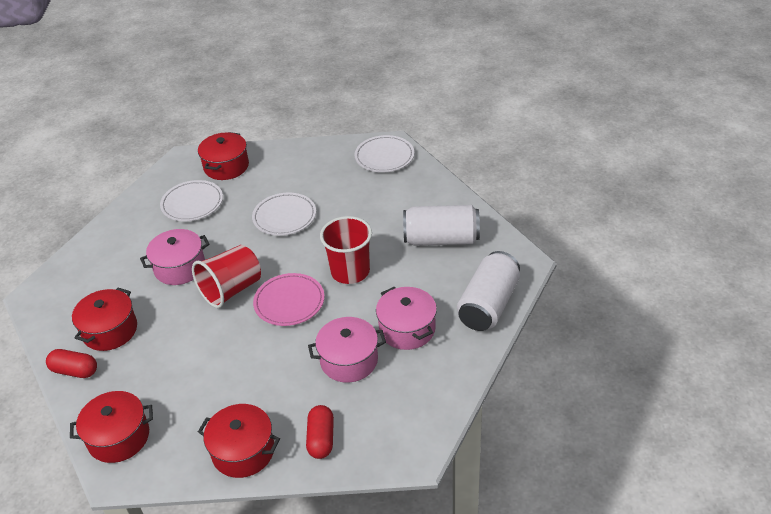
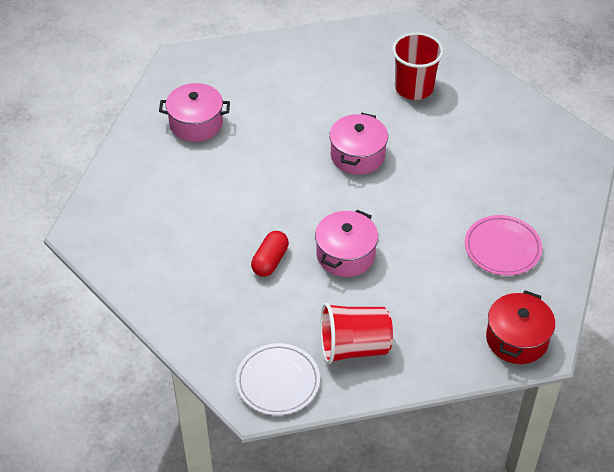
red capsule: 2 -> 1
red pot: 4 -> 1
white can: 2 -> 0
white plate: 3 -> 1

